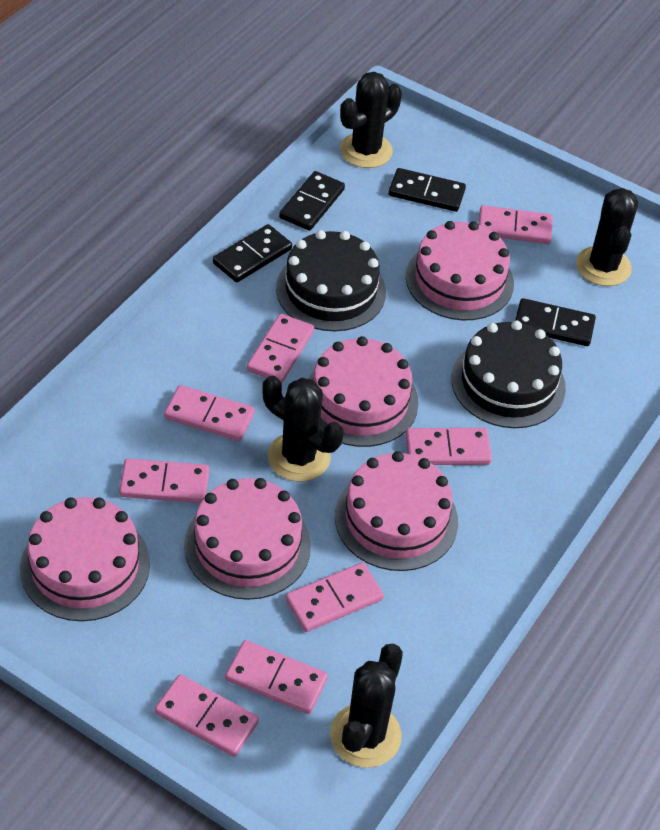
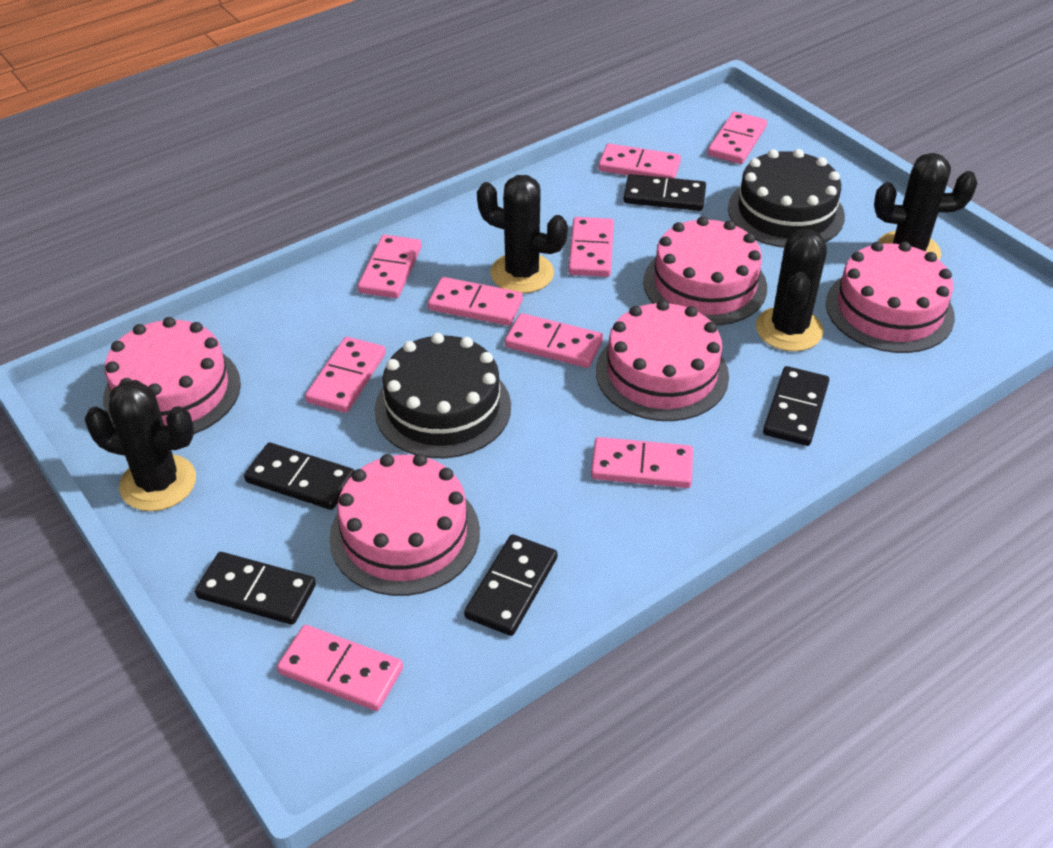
black domino: 4 -> 5
pink domino: 8 -> 9

